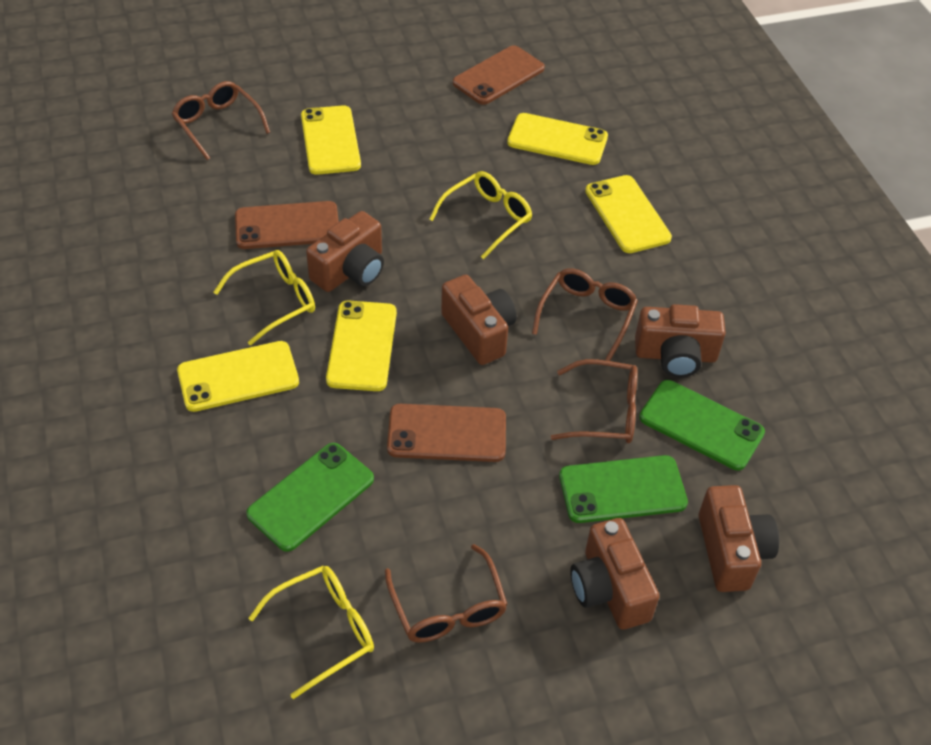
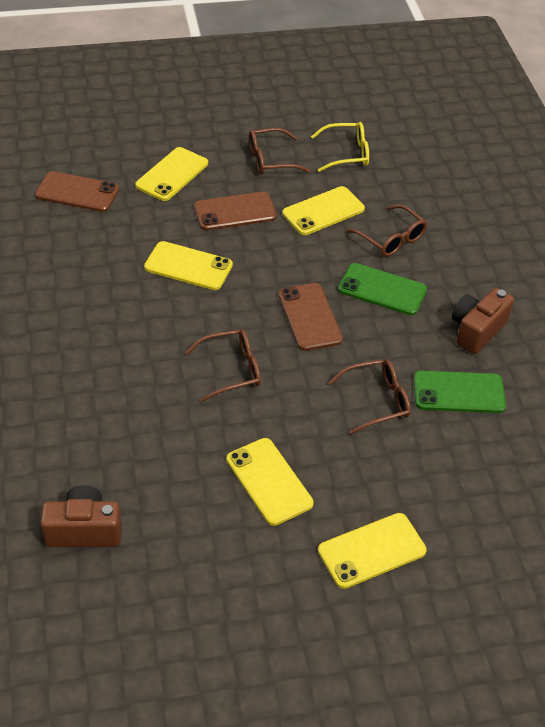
brown camera: 5 -> 2
green phone: 3 -> 2
yellow glasses: 3 -> 1

